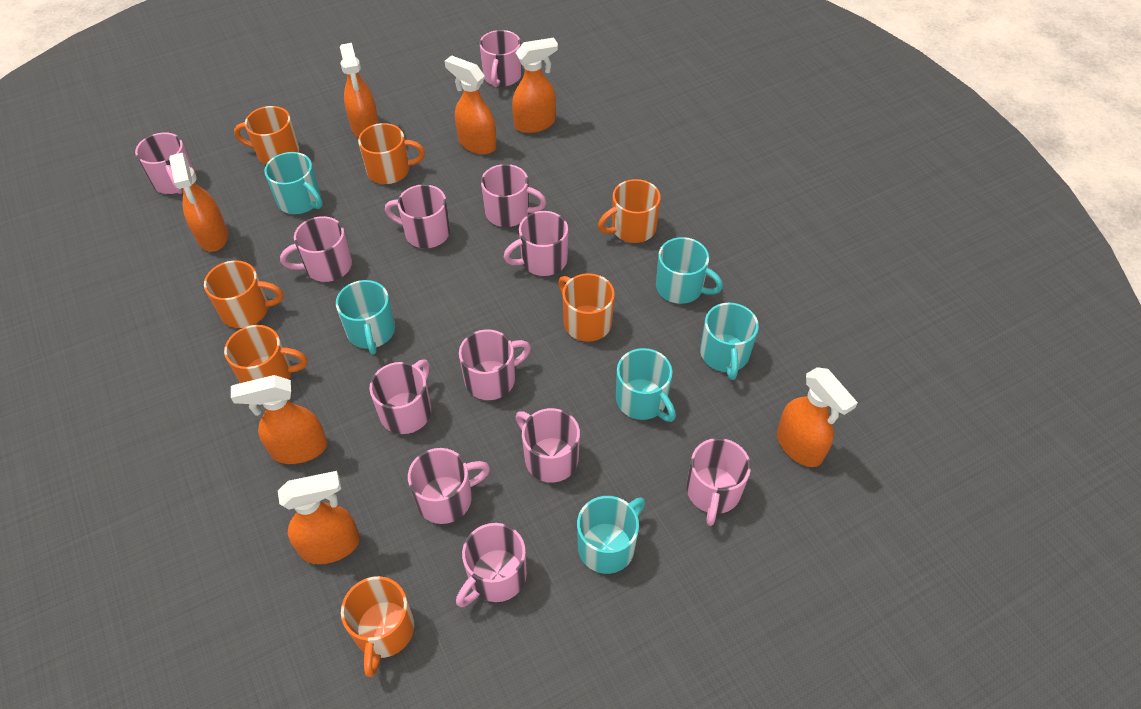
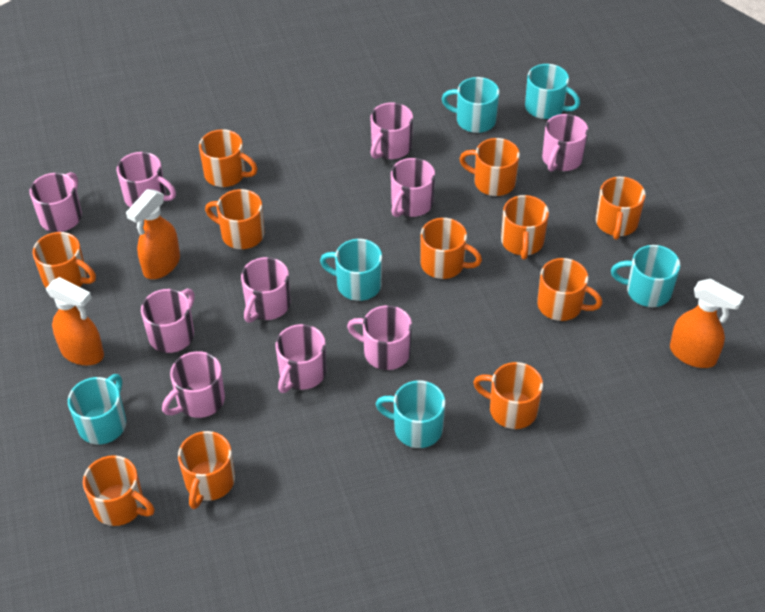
orange mug: 7 -> 11
orange spray bottle: 7 -> 3
pink mug: 12 -> 10

